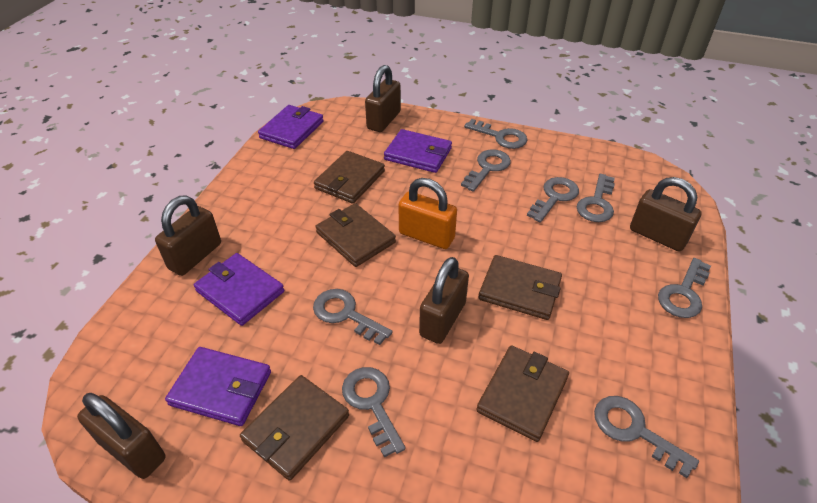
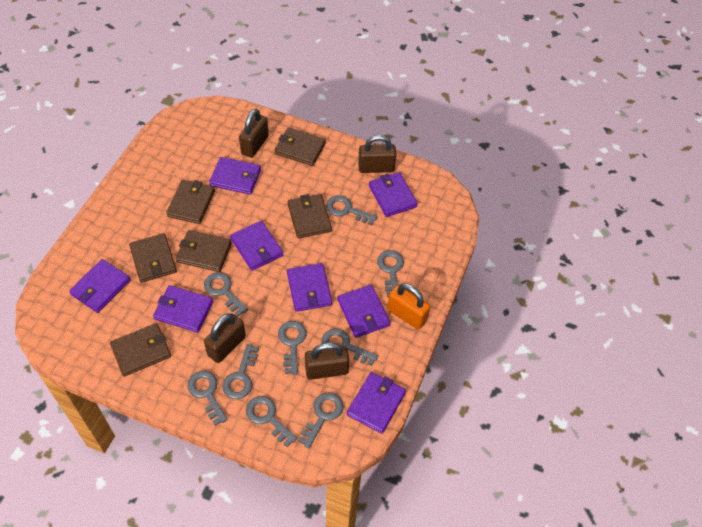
brown padlock: 5 -> 4
brown wallet: 5 -> 6
grey key: 8 -> 9
purple wallet: 4 -> 8

